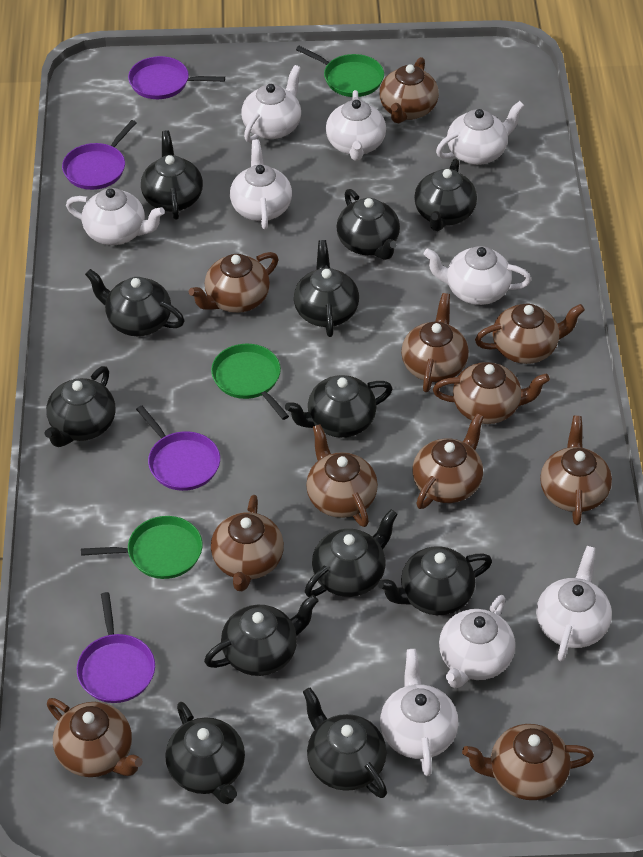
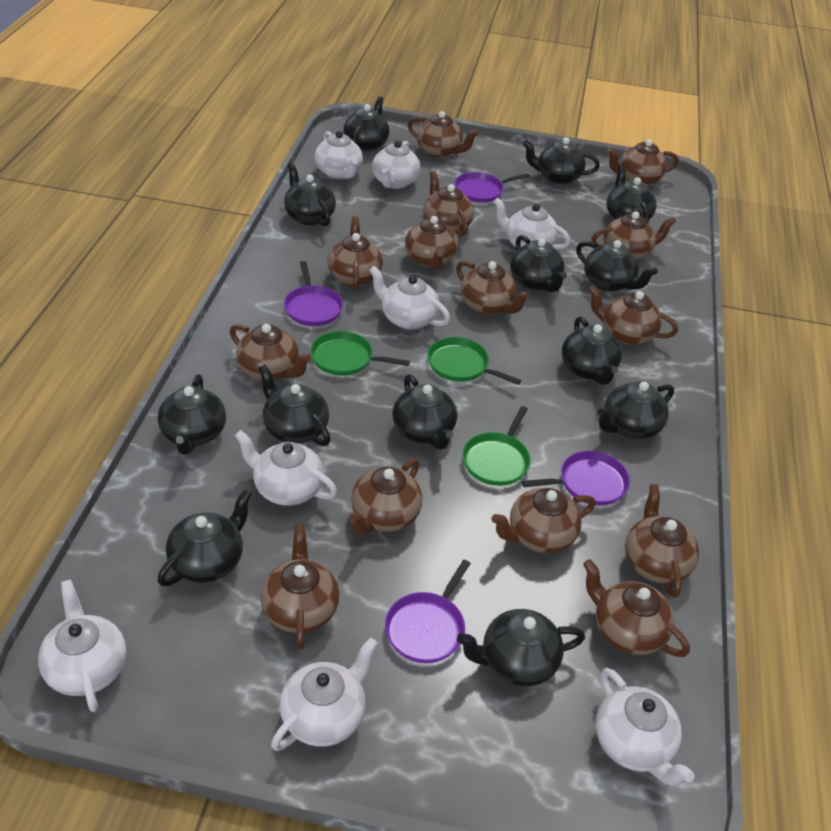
black teapot: 12 -> 13
brown teapot: 11 -> 14
white teapot: 9 -> 8

